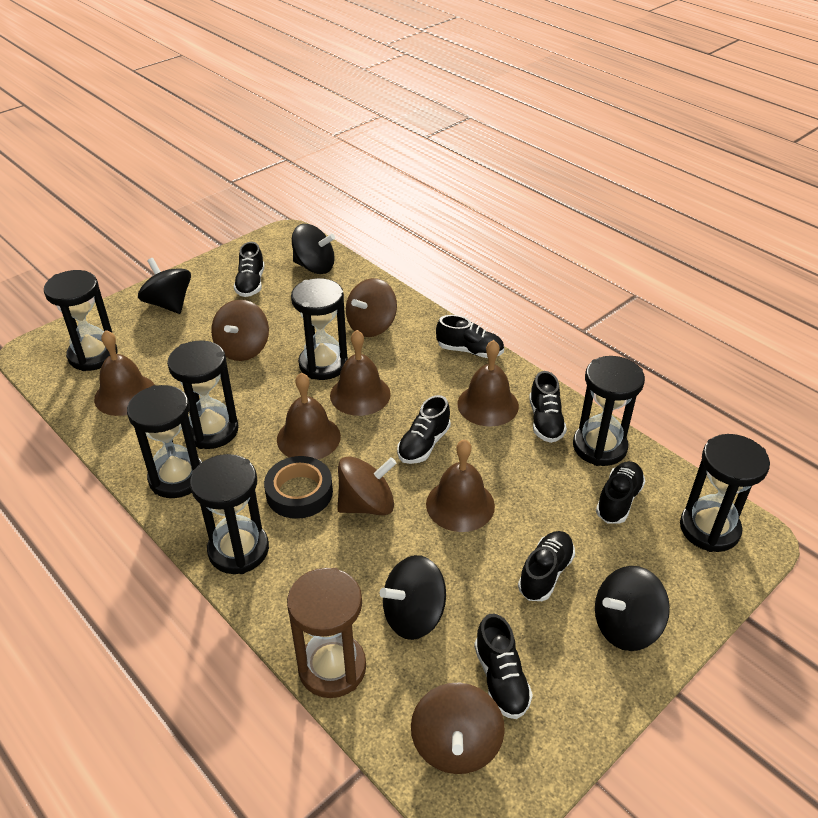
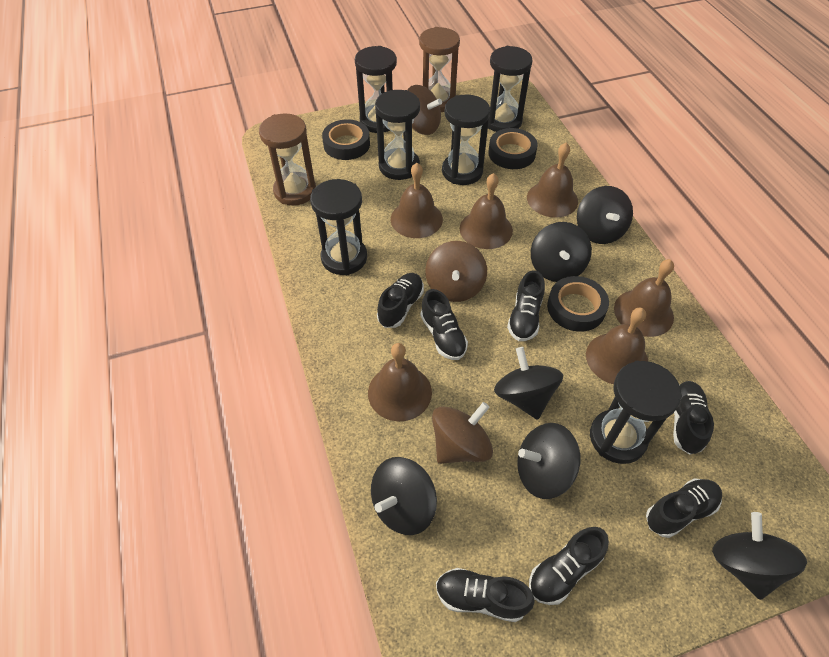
black hourglass: 7 -> 6
black spinning top: 4 -> 6
black tape: 1 -> 3
brown bell: 5 -> 6
brown hourglass: 1 -> 2
brown spinning top: 4 -> 3

